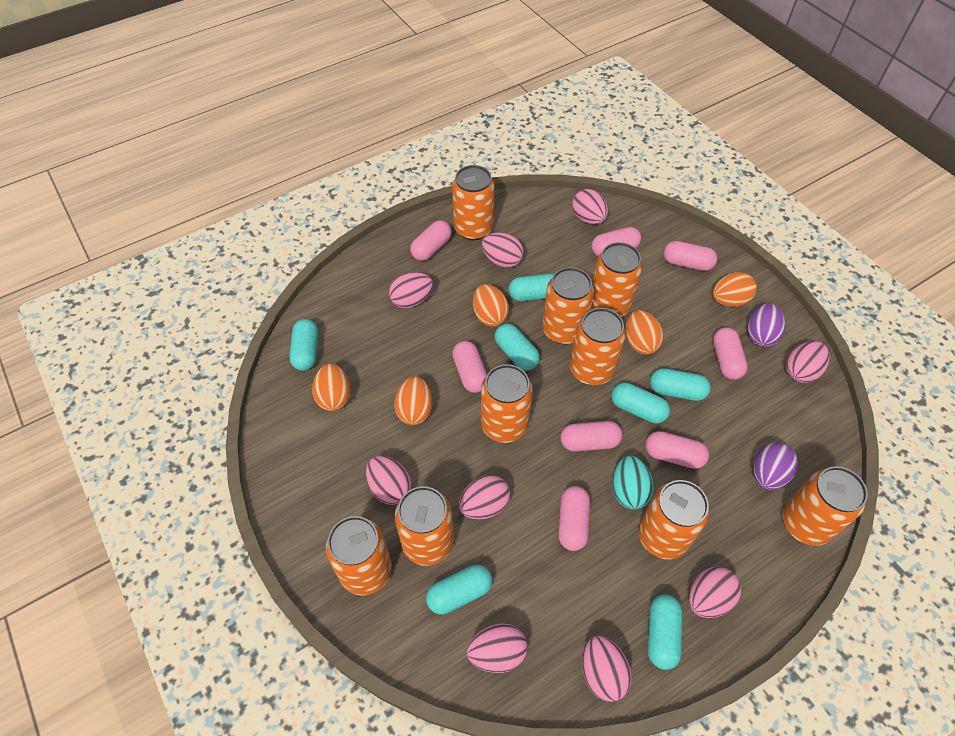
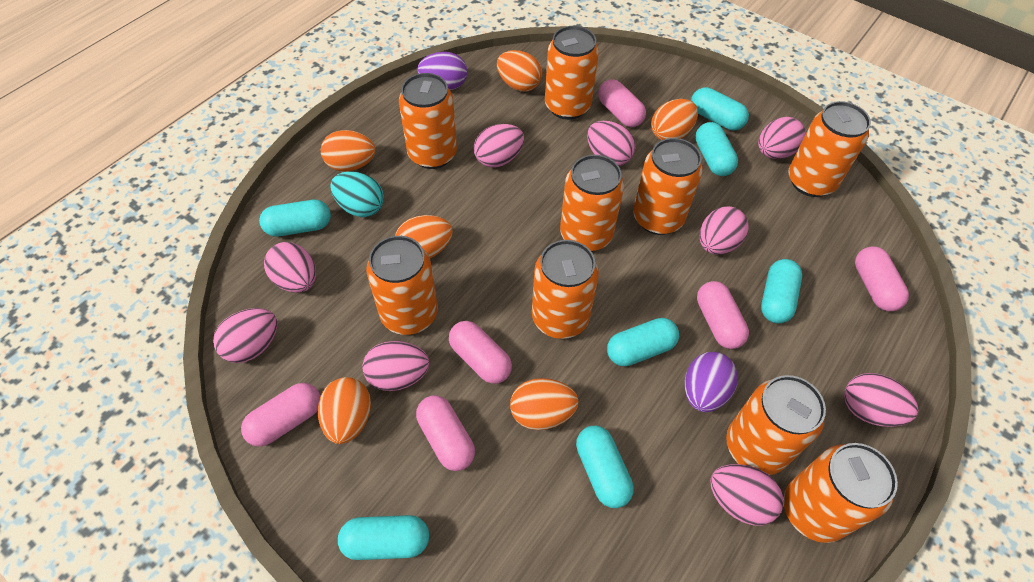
orange egg: 5 -> 6
pink capsule: 8 -> 6

